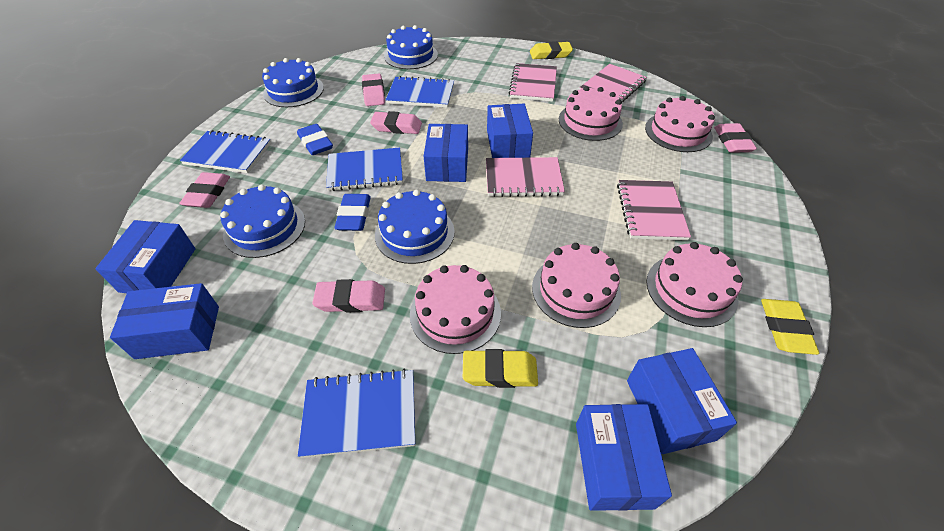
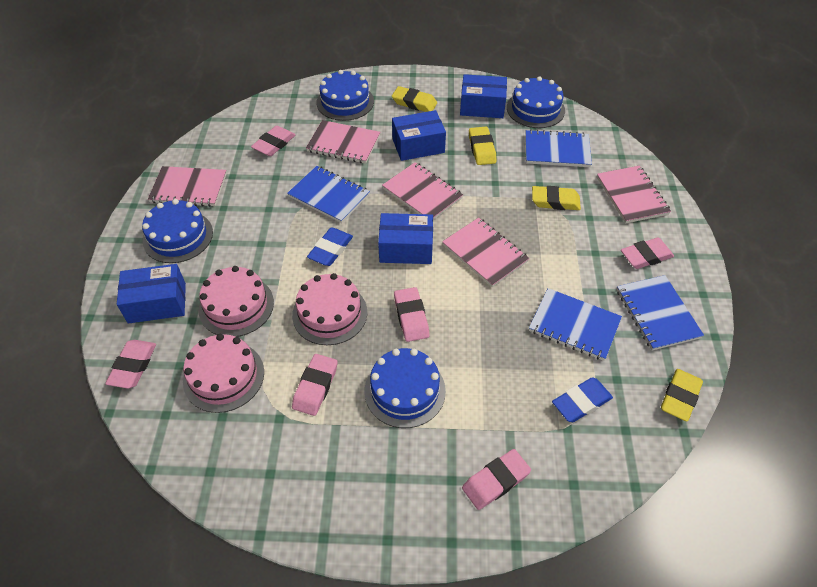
blue box: 6 -> 4
pink cake: 5 -> 3
pink eraser: 5 -> 6
pink notebook: 4 -> 5
yellow eraser: 3 -> 4

